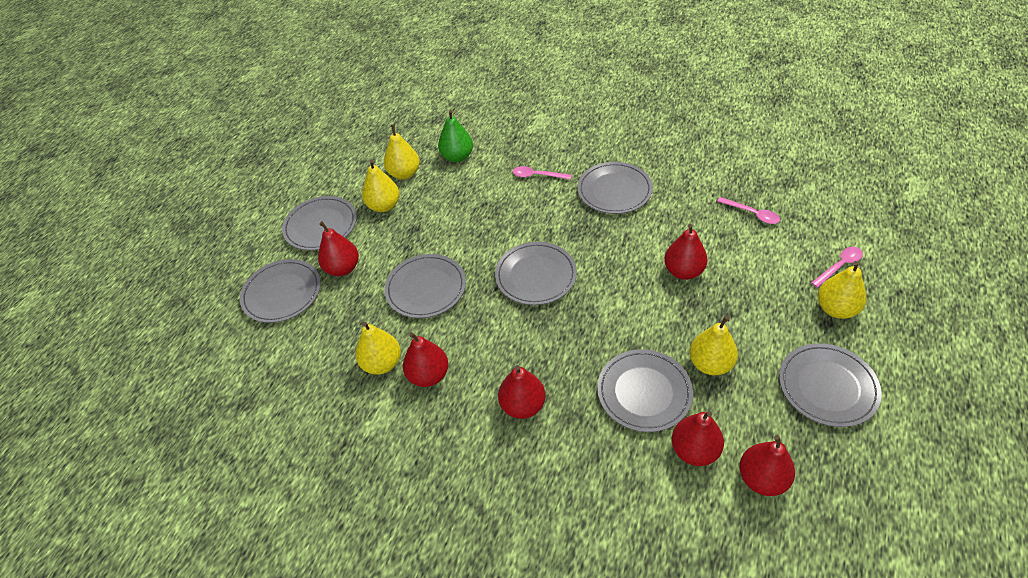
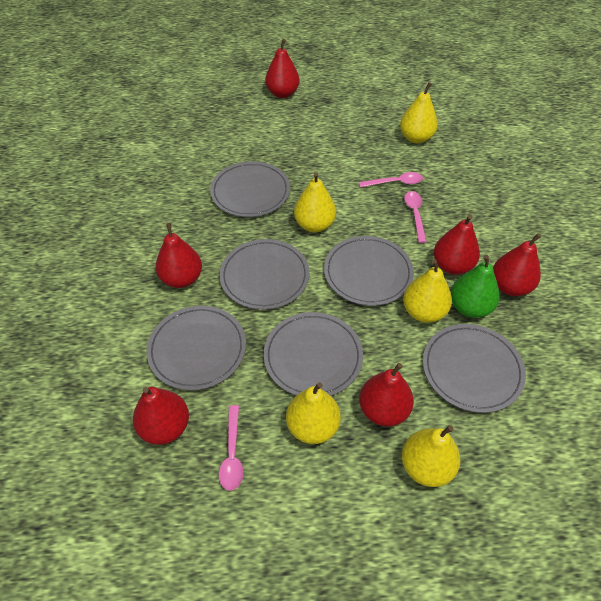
grey plate: 7 -> 6

